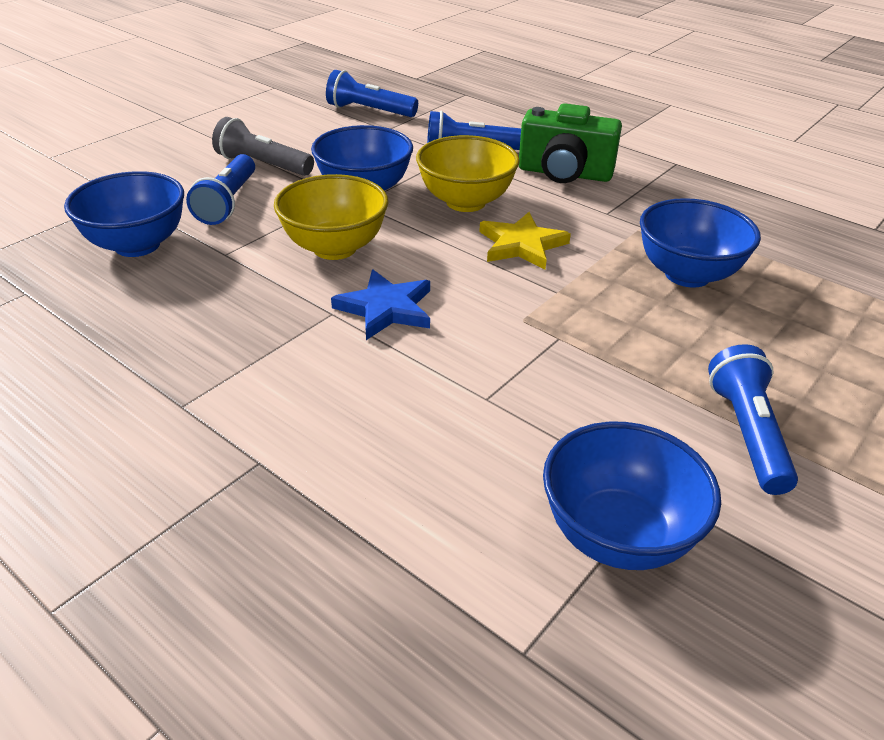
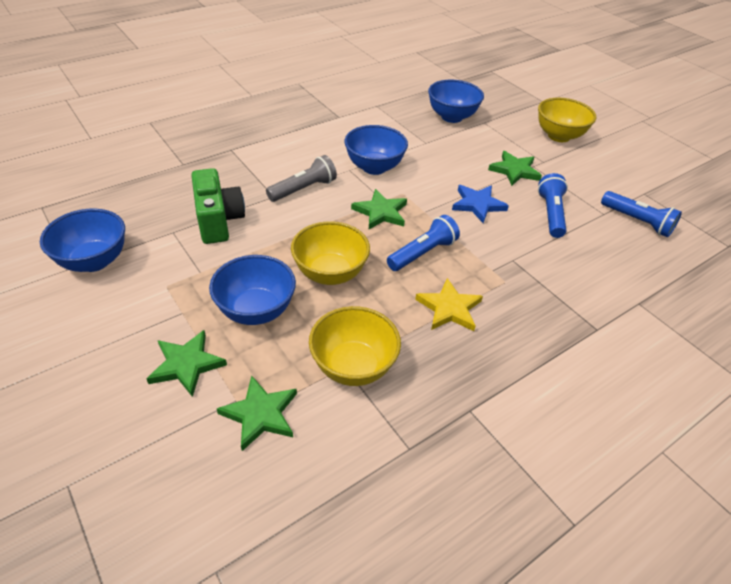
blue flashlight: 4 -> 3
green star: 0 -> 4
yellow bowl: 2 -> 3

